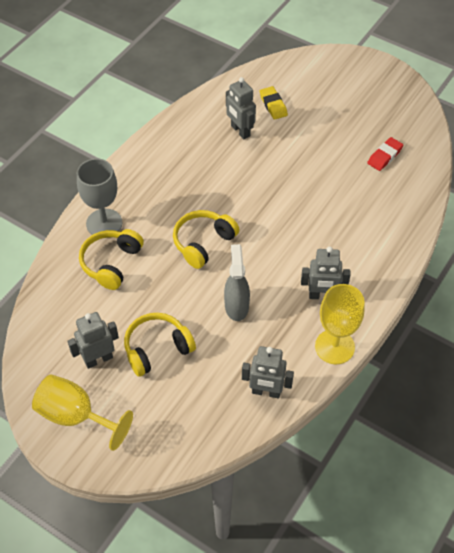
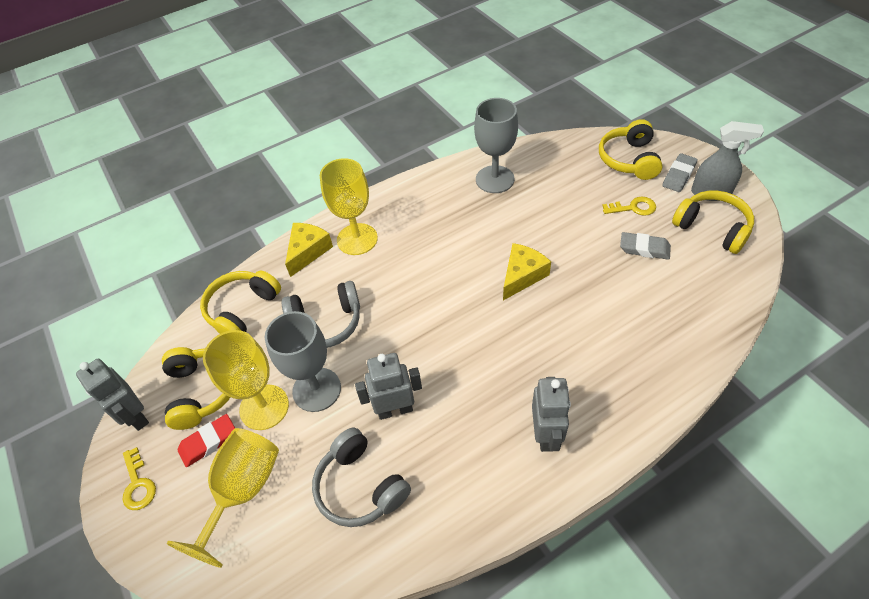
grey eraser: 0 -> 2
grey goblet: 1 -> 2
grey headphones: 0 -> 2
grey robot: 4 -> 3
yellow cheese: 0 -> 2
yellow eraser: 1 -> 0
yellow goblet: 2 -> 3
yellow headphones: 3 -> 4
yellow key: 0 -> 2

